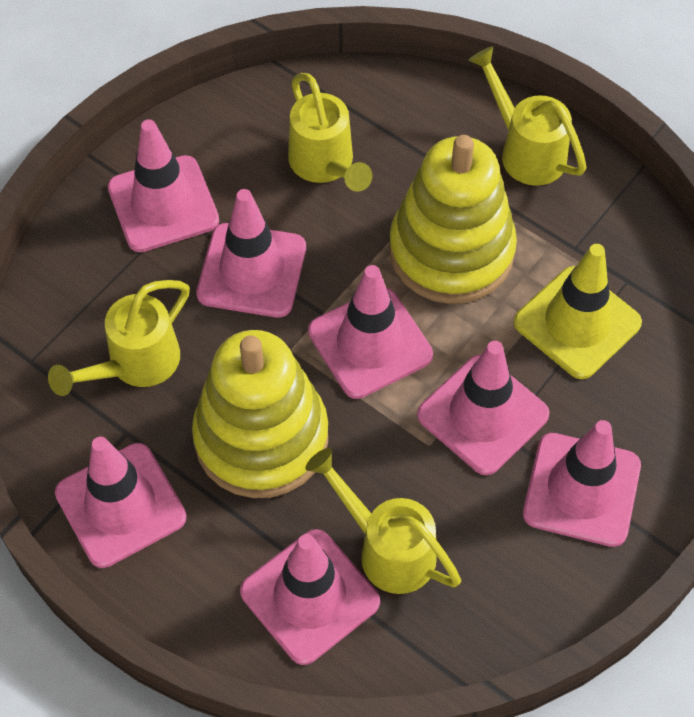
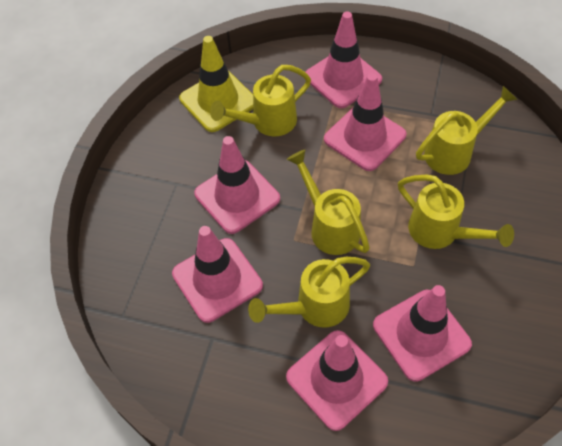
pink traffic cone: 7 -> 6
yellow stacking toy: 2 -> 0
yellow watering can: 4 -> 5

